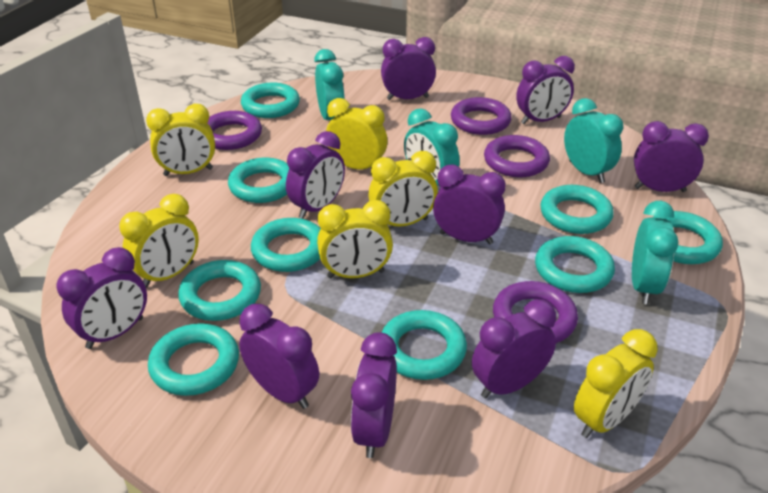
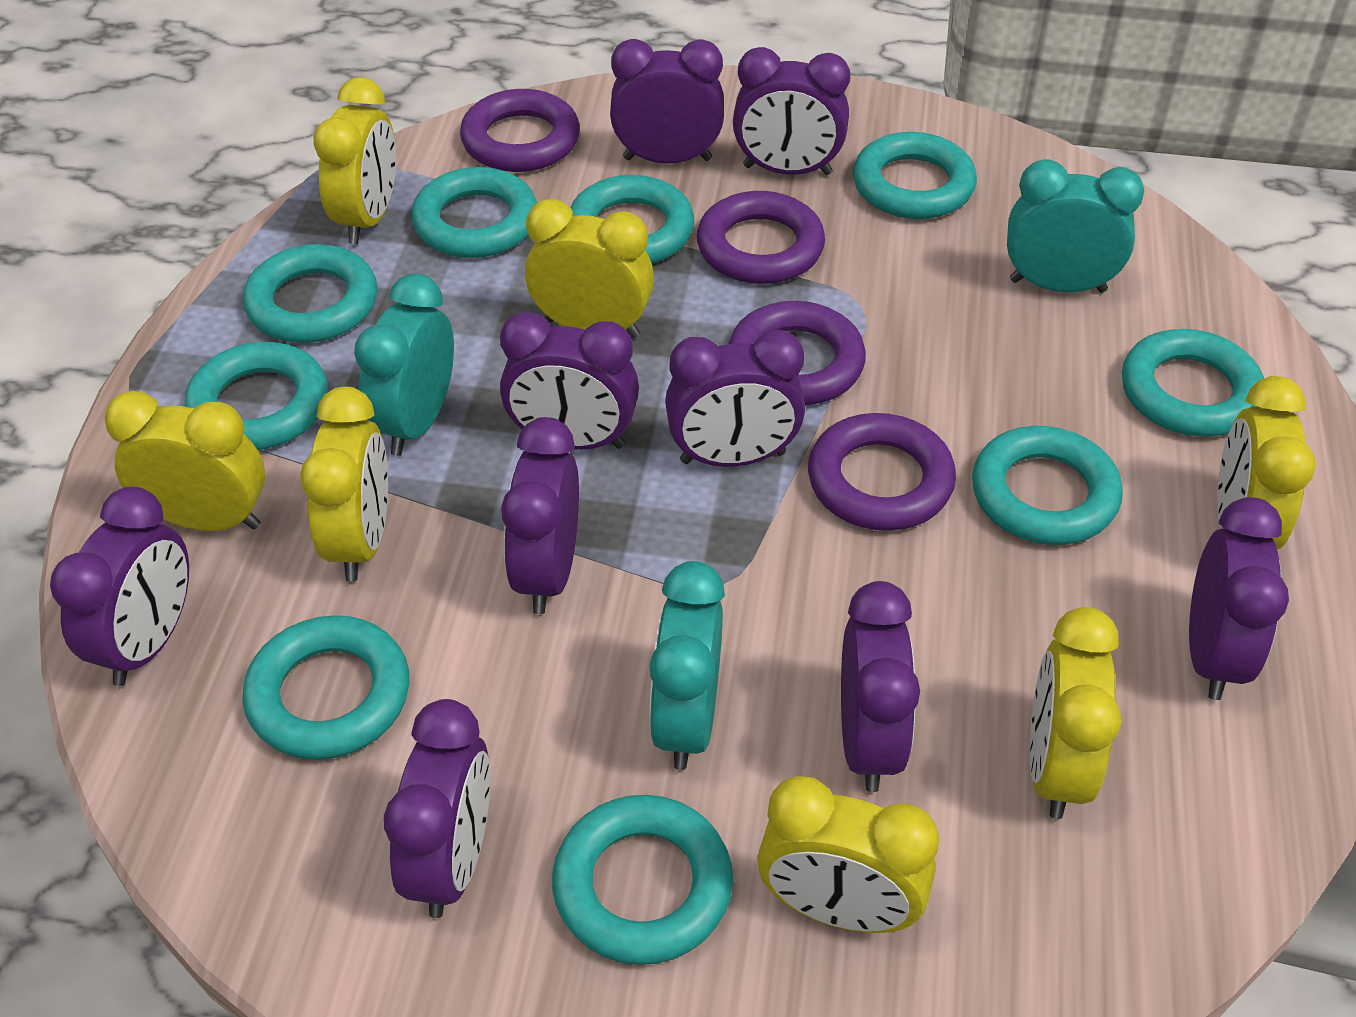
turquoise clock: 4 -> 3
yellow clock: 6 -> 7

